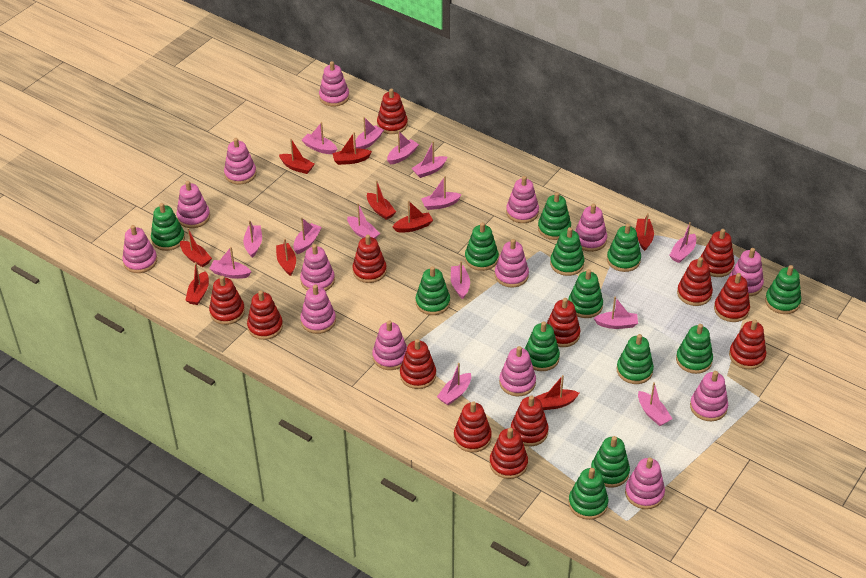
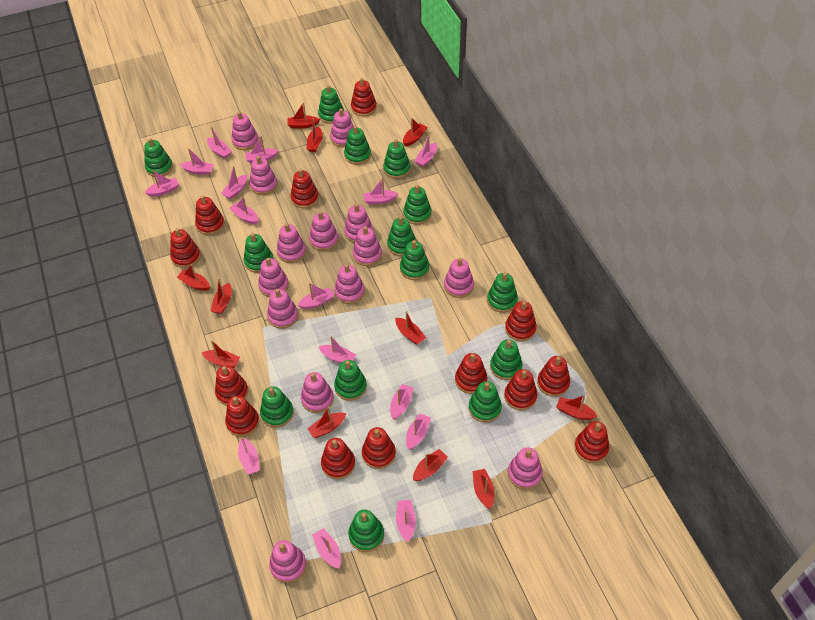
green stacking toy: 13 -> 14
pink boat: 14 -> 15
red boat: 9 -> 11

